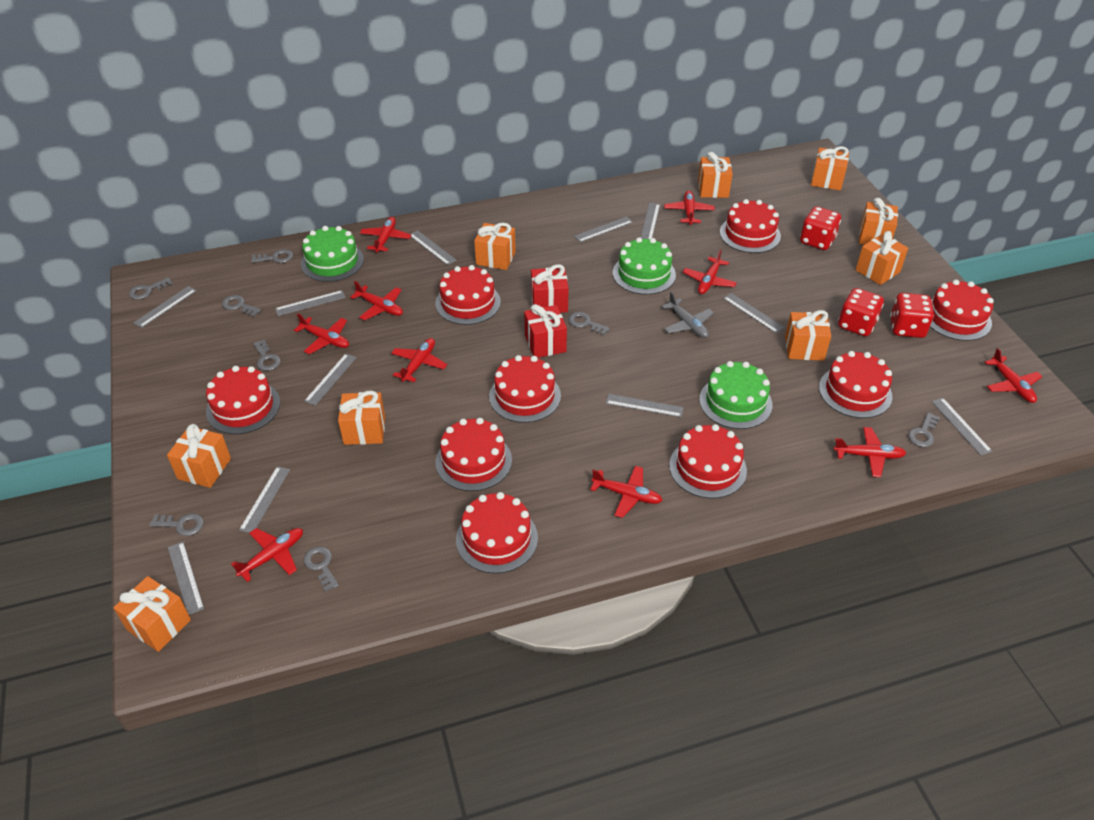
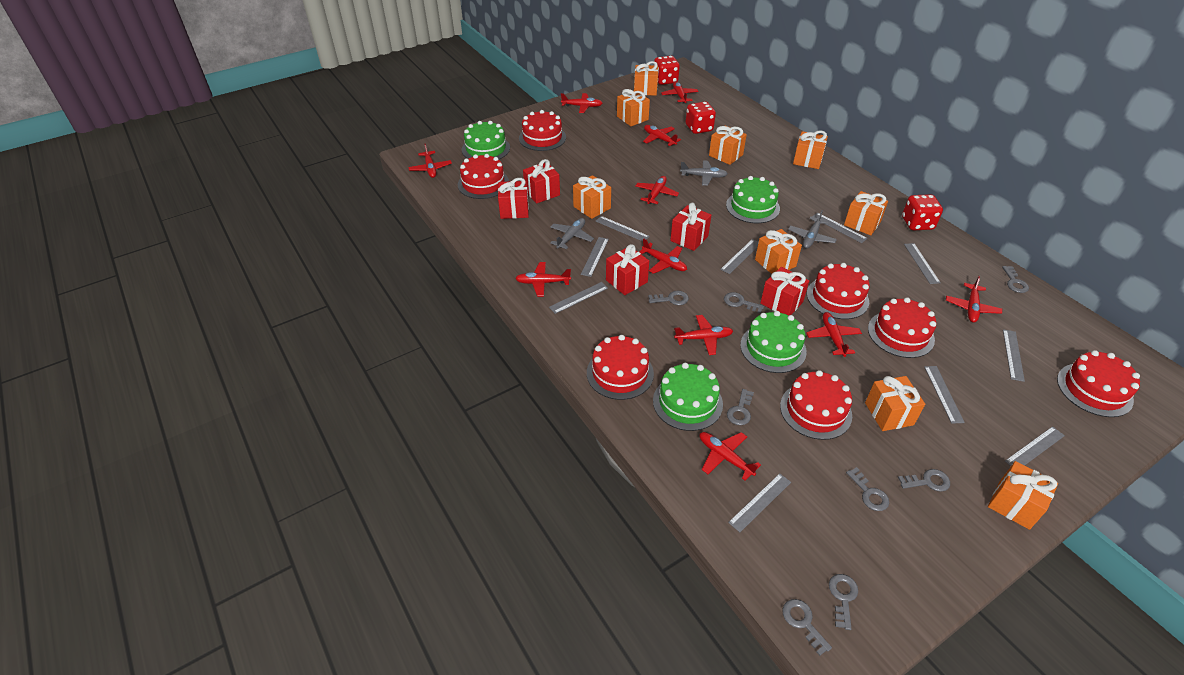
green cake: 3 -> 4
grey plane: 1 -> 3
grey ruler: 11 -> 10
red cake: 9 -> 7
red gift: 2 -> 5
red plane: 10 -> 11

